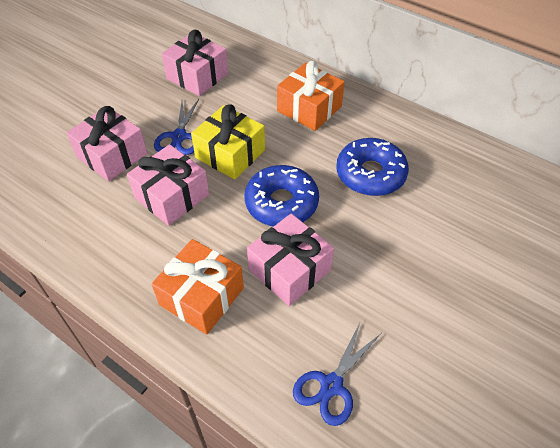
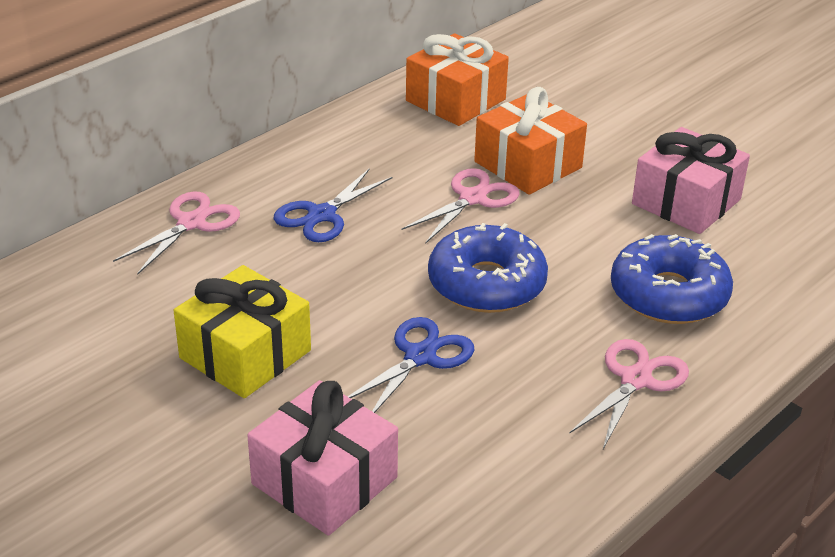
pink gift: 4 -> 2
pink scissors: 0 -> 3

